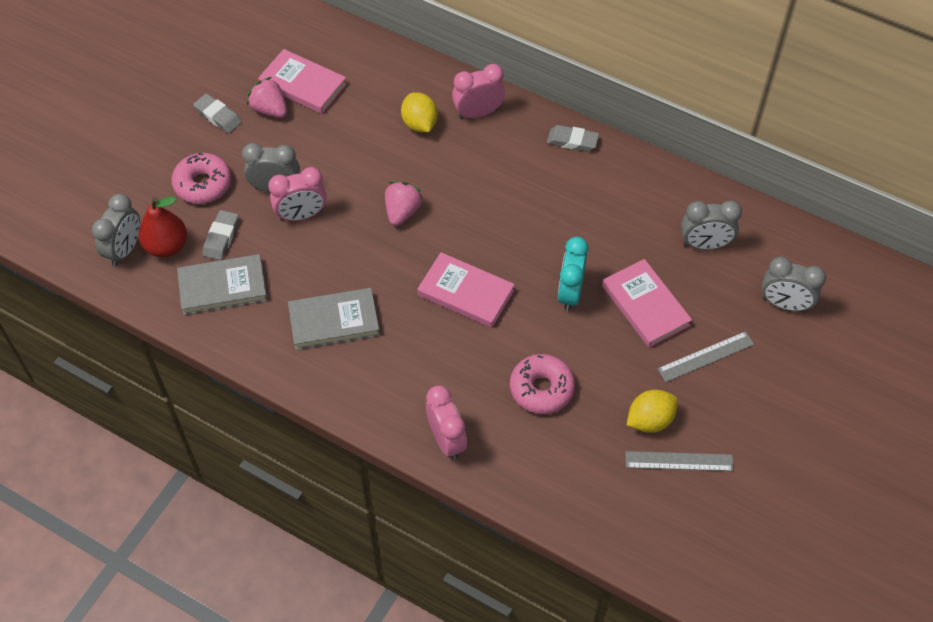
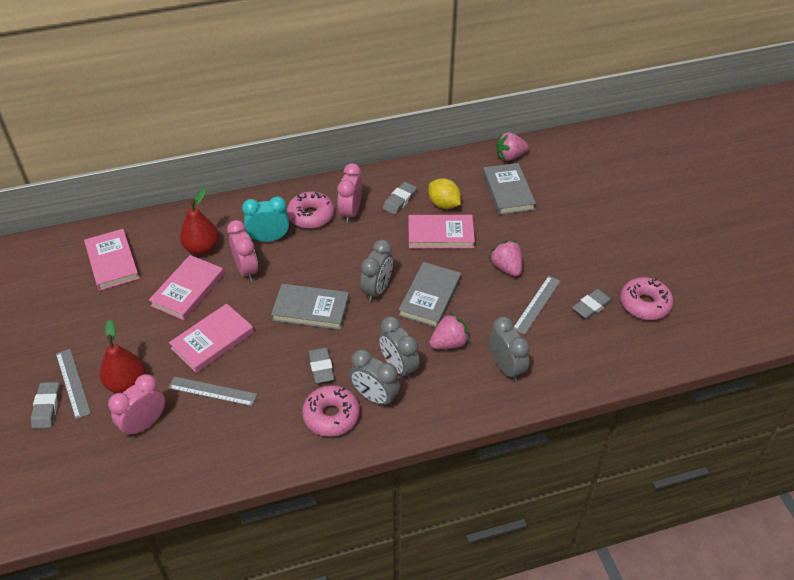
grey book: 2 -> 3
grey eraser: 3 -> 4
grey ruler: 2 -> 3
pink book: 3 -> 4
pink donut: 2 -> 3
pink strawberry: 2 -> 3
red pear: 1 -> 2
yellow lemon: 2 -> 1

